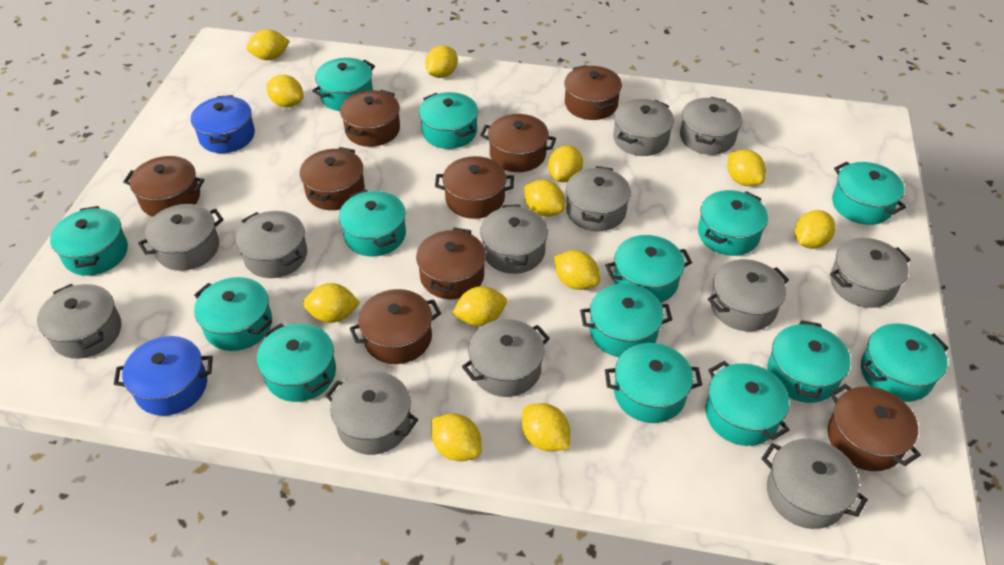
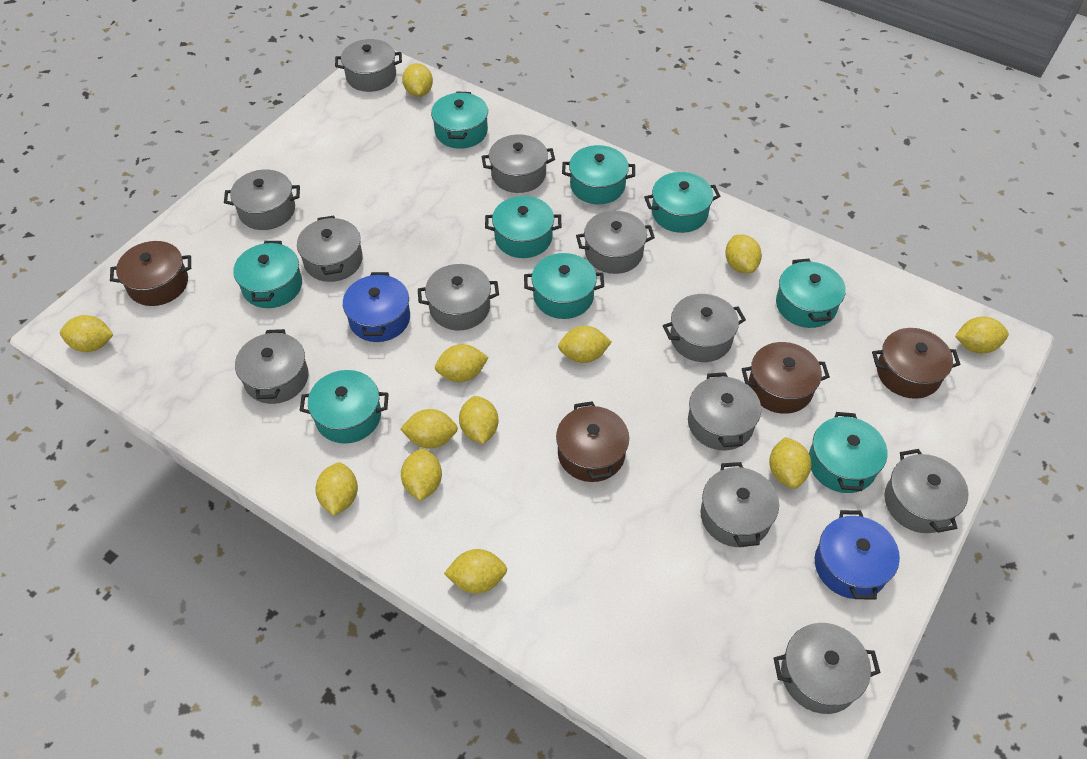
brown pot: 9 -> 4
turquoise pot: 14 -> 9

